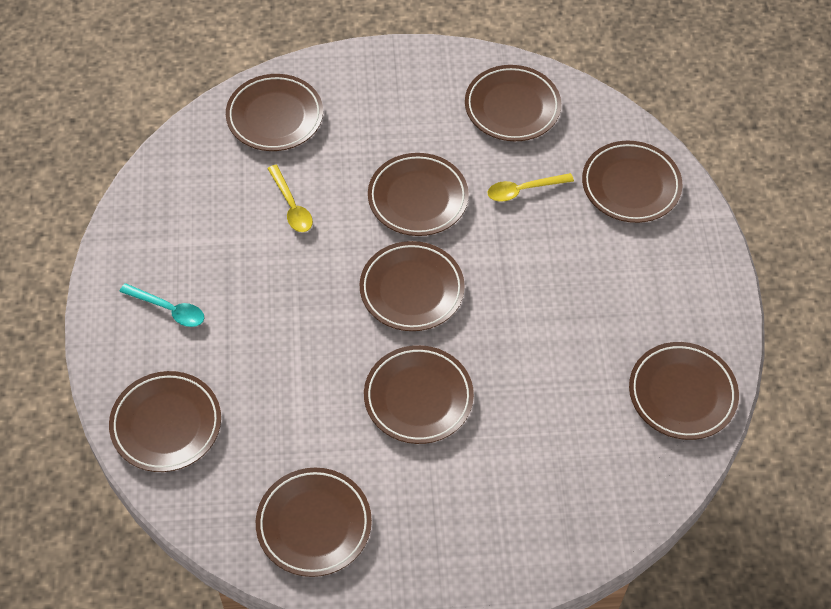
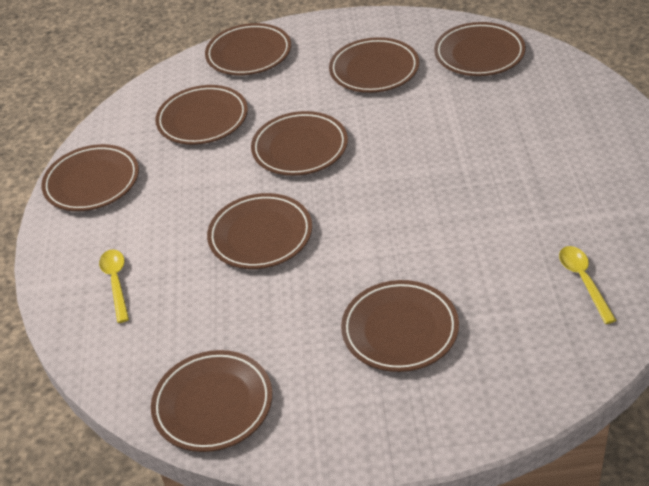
turquoise spoon: 1 -> 0

